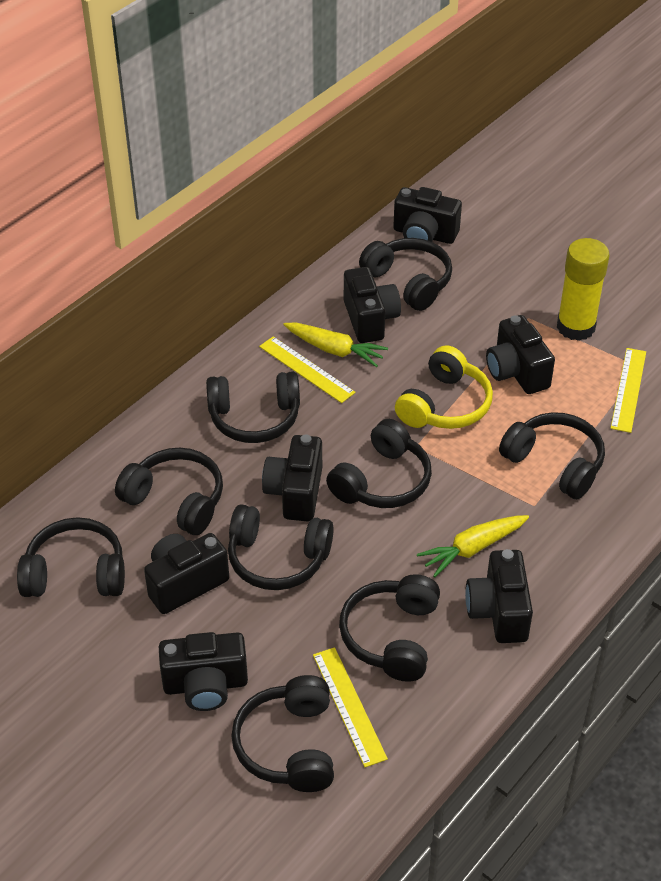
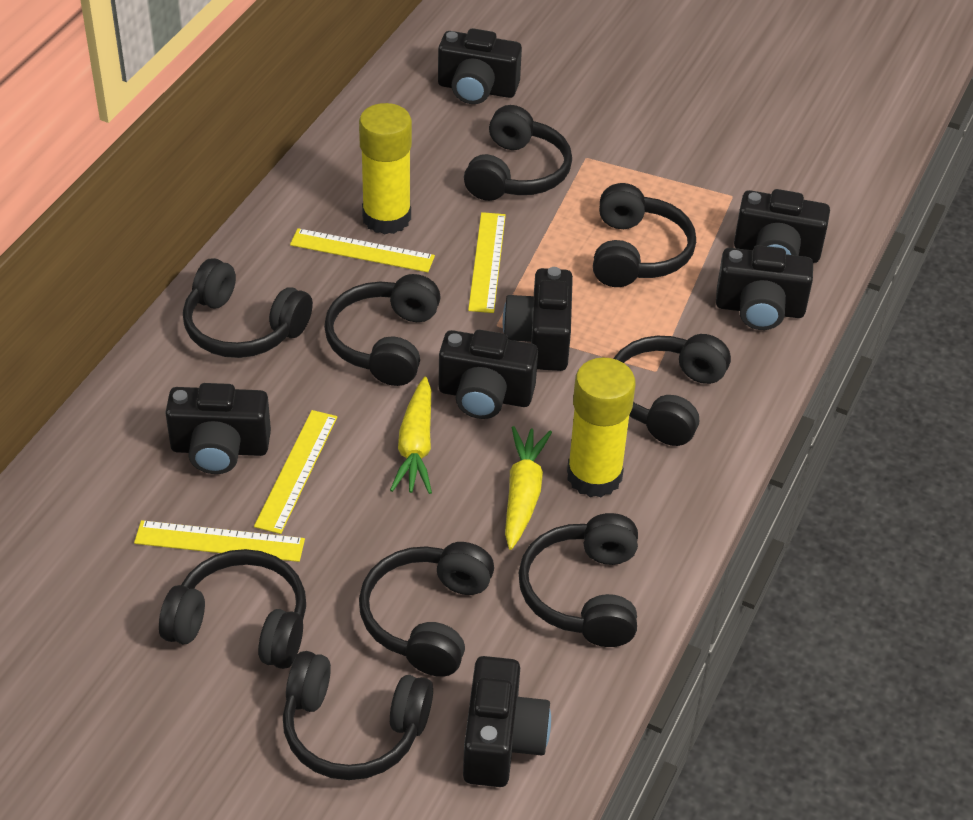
yellow glue stick: 1 -> 2
yellow headphones: 1 -> 0
yellow ruler: 3 -> 4

